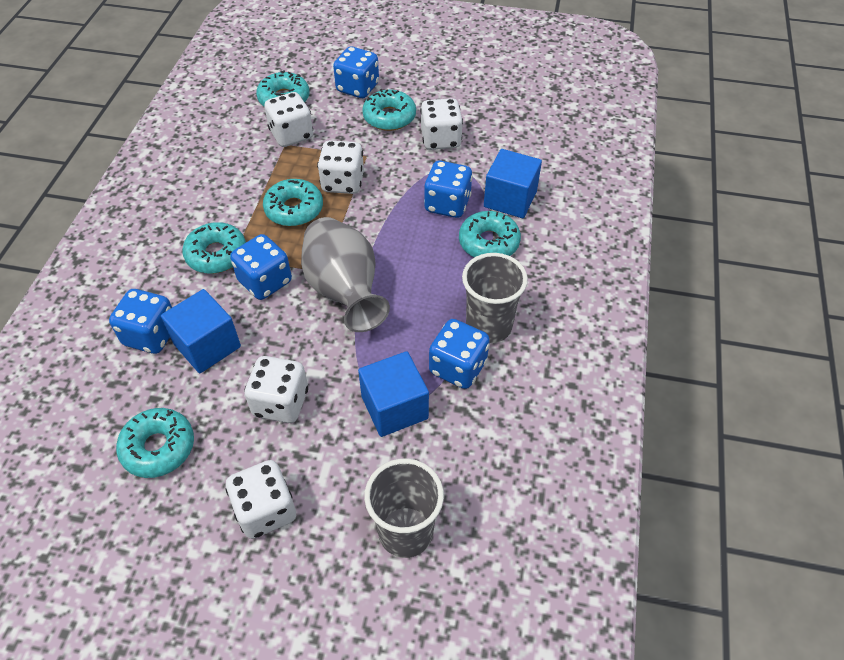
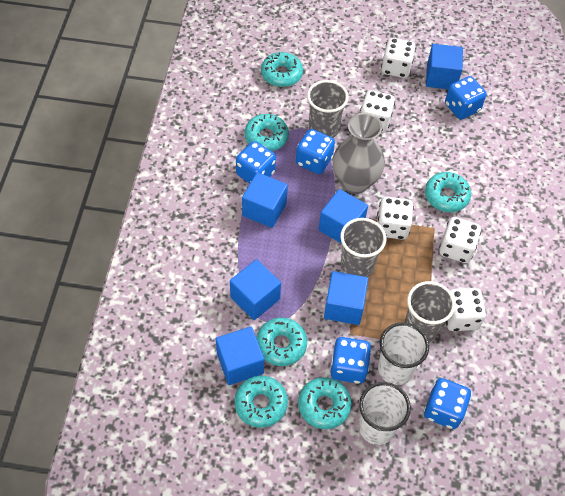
blue cube: 3 -> 6
grey cup: 2 -> 3
white cup: 0 -> 2

